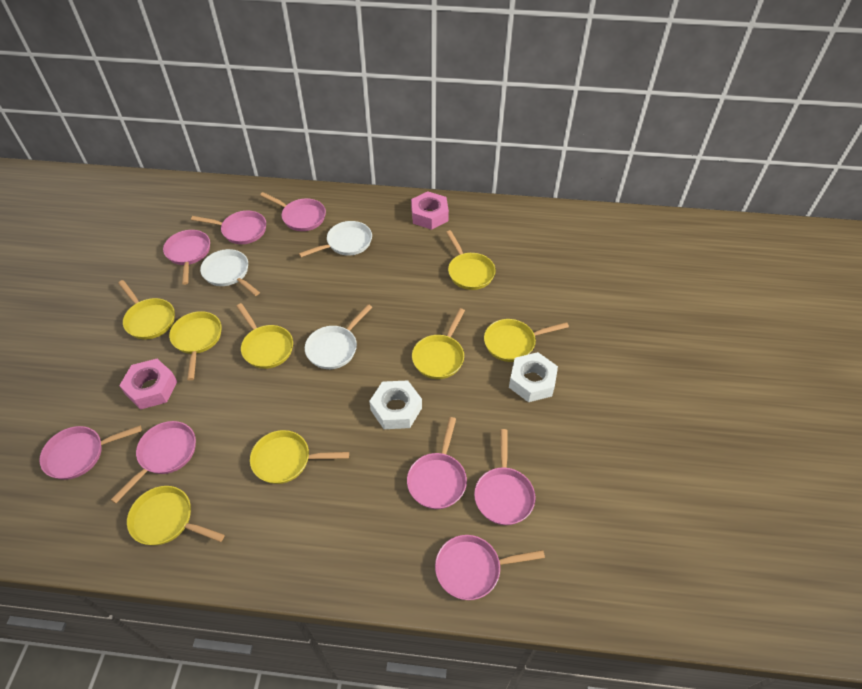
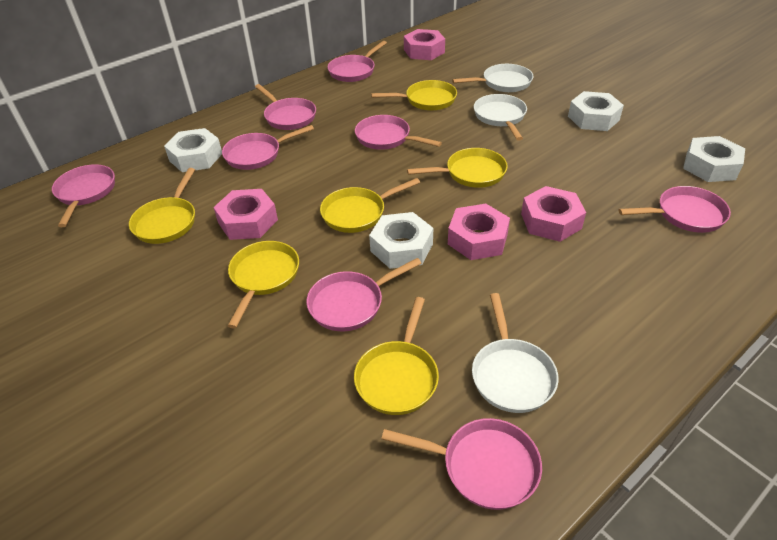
pink nut: 2 -> 4
white nut: 2 -> 4
yellow pan: 8 -> 6

